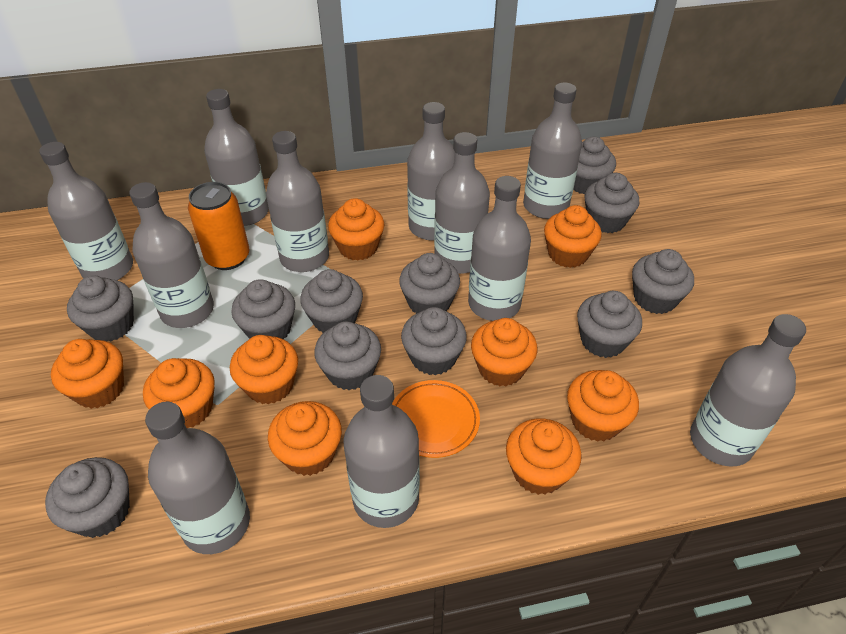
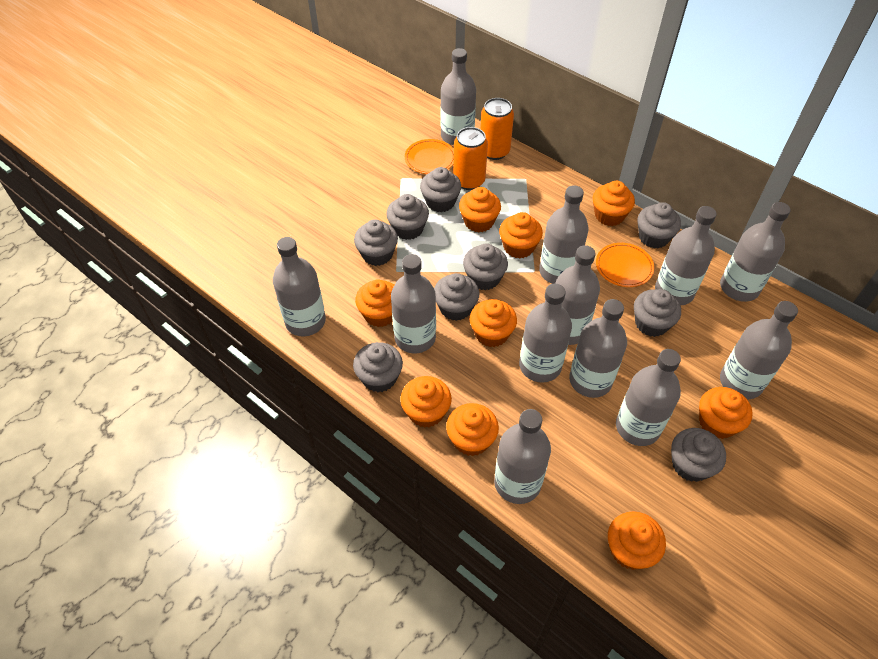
grey bottle: 11 -> 12
grey cupcake: 11 -> 9
orange can: 1 -> 2
orange plate: 1 -> 2

